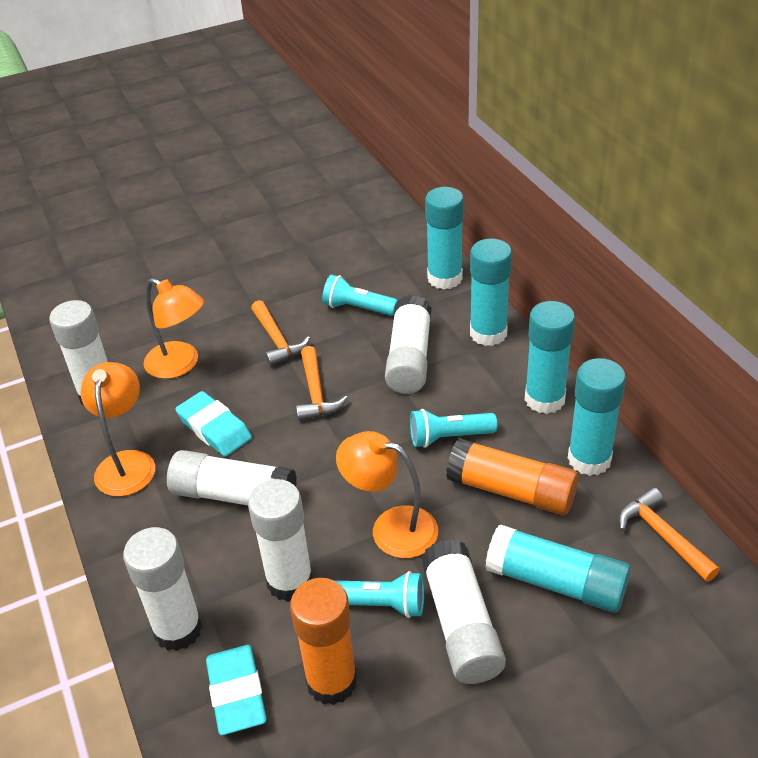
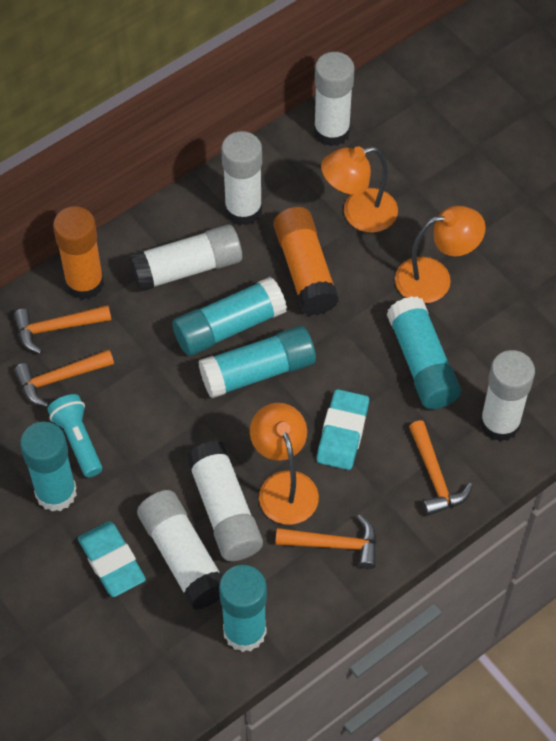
orange hammer: 3 -> 4
turquoise flashlight: 3 -> 1

